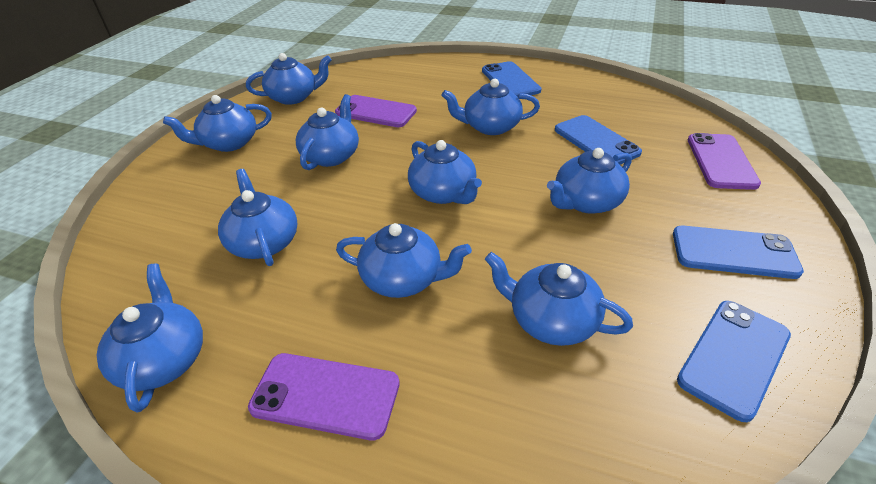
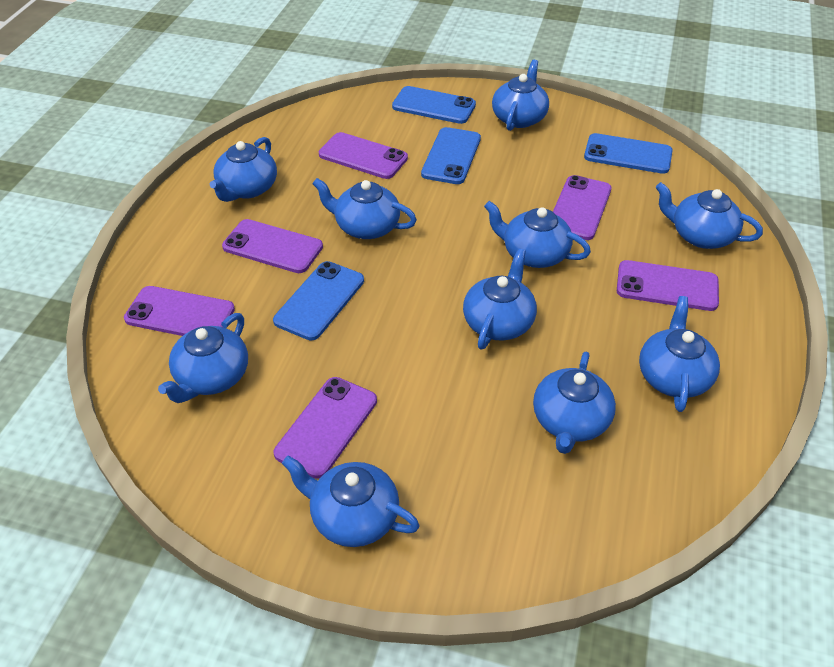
purple phone: 3 -> 6

